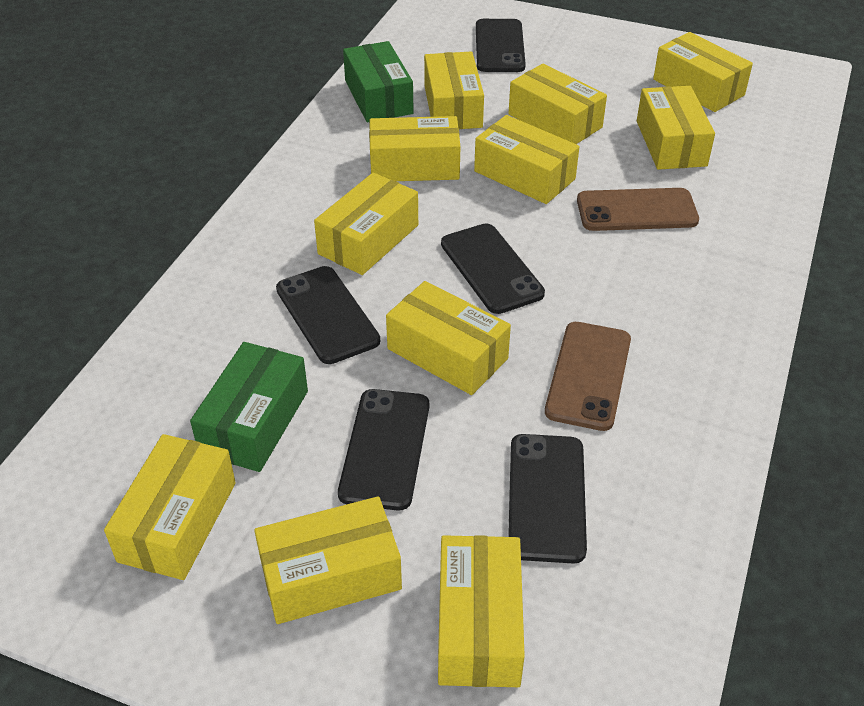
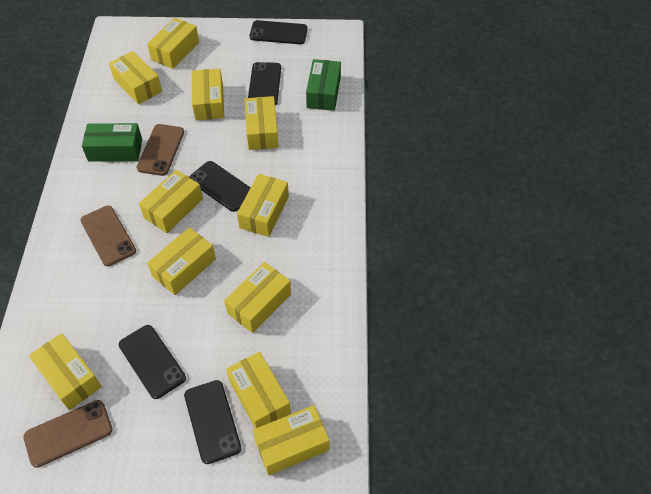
brown phone: 2 -> 3

